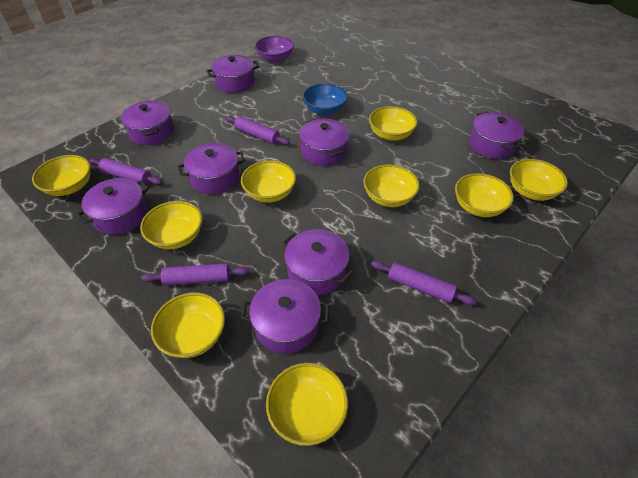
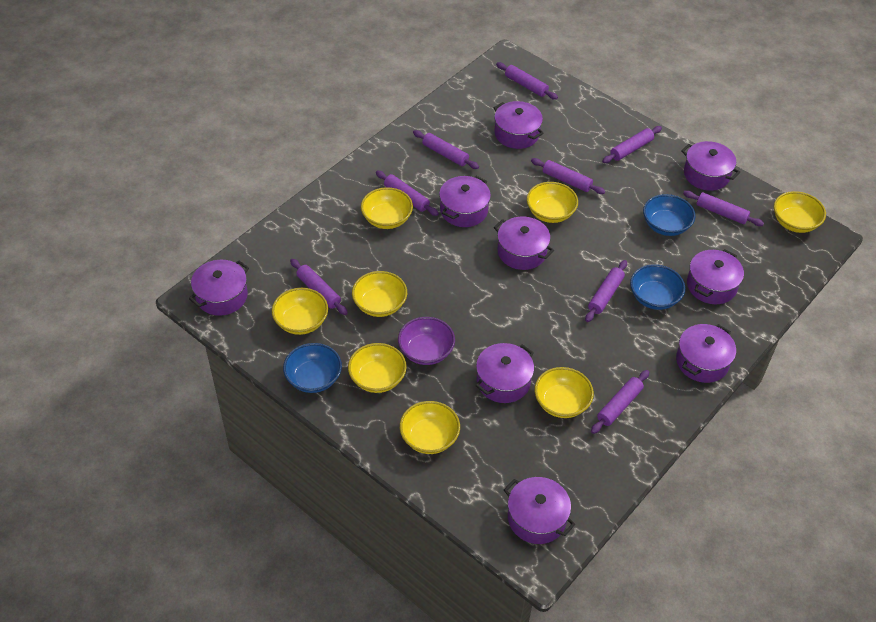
blue bowl: 1 -> 3
purple pot: 8 -> 9
purple rolling pin: 4 -> 9
yellow bowl: 9 -> 8

